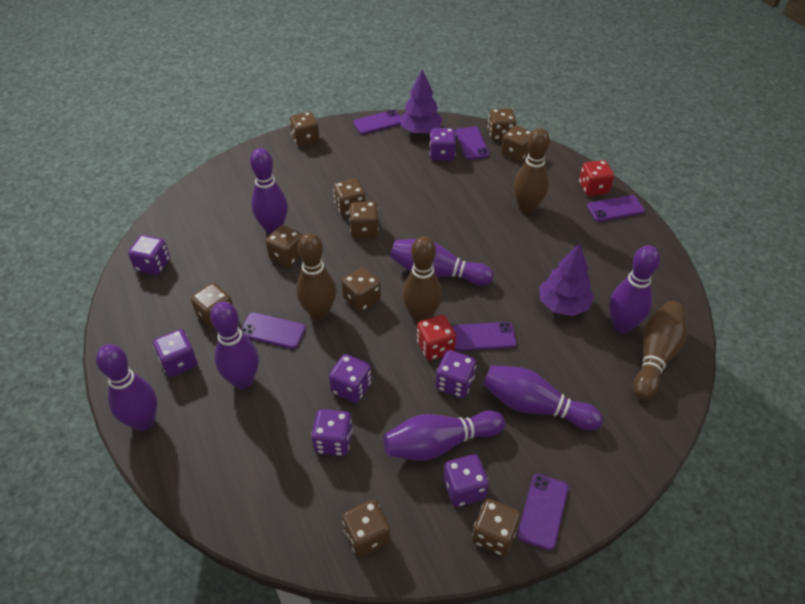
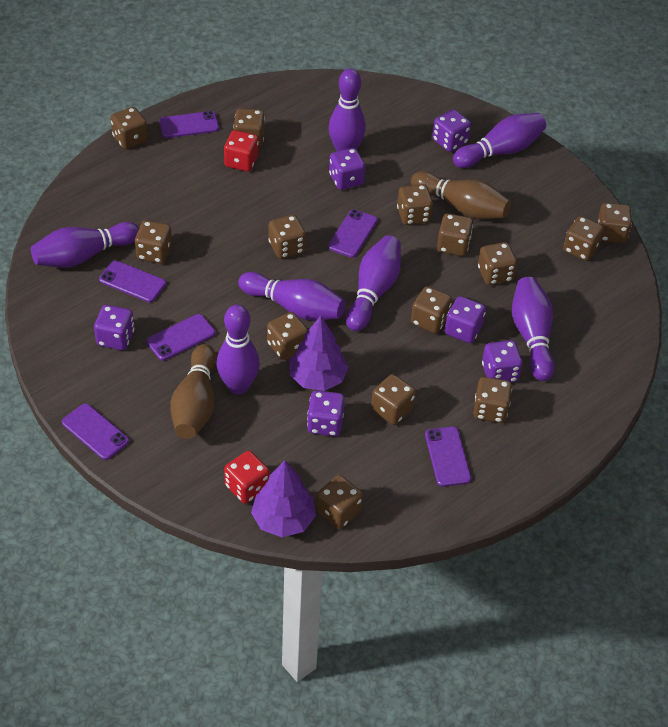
brown bowling pin: 4 -> 2
brown dice: 10 -> 14
purple dice: 7 -> 6

